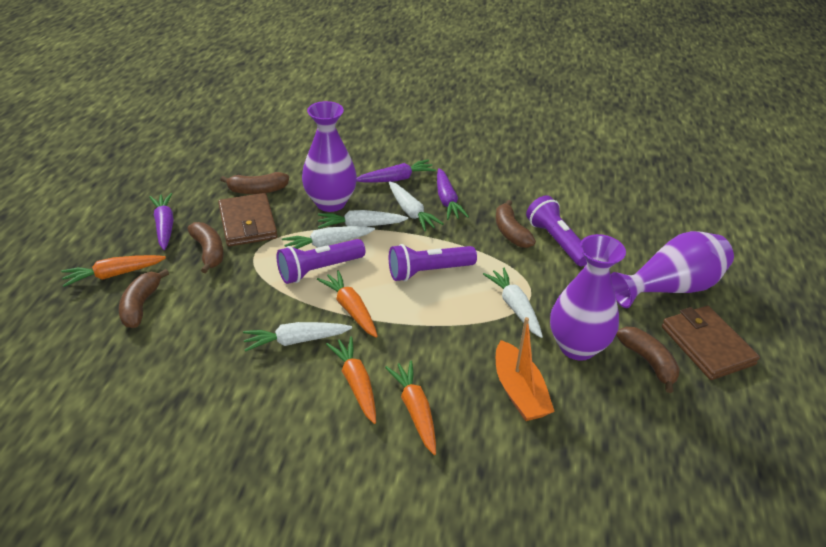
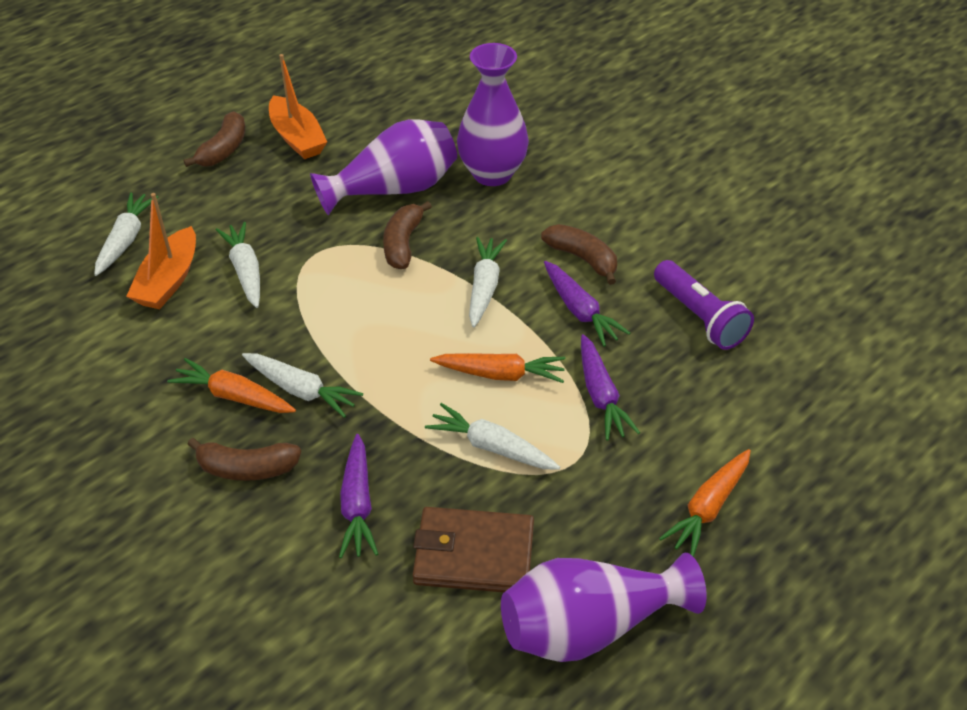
brown banana: 5 -> 4
brown wallet: 2 -> 1
orange boat: 1 -> 2
orange carrot: 4 -> 3
purple flashlight: 3 -> 1

